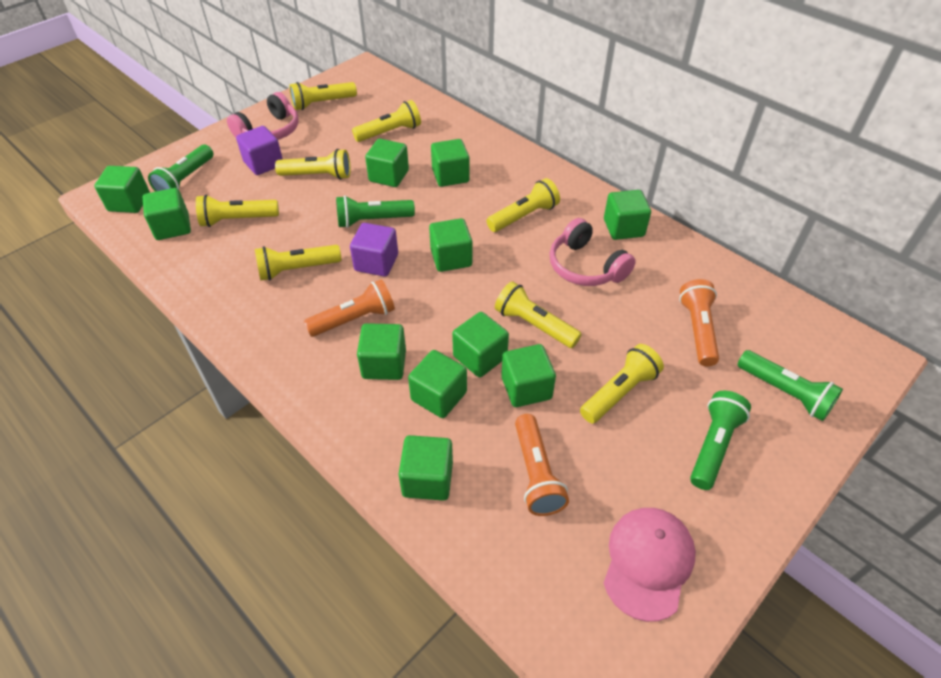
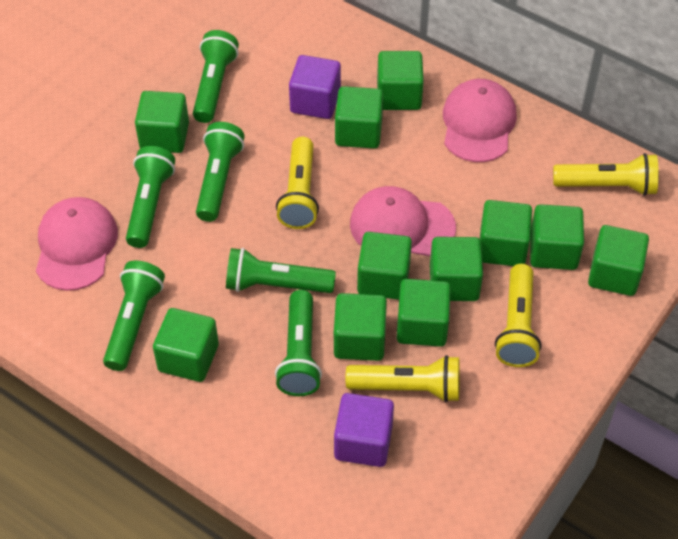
green flashlight: 4 -> 6
orange flashlight: 3 -> 0
pink cap: 1 -> 3
pink headphones: 2 -> 0
yellow flashlight: 8 -> 4

